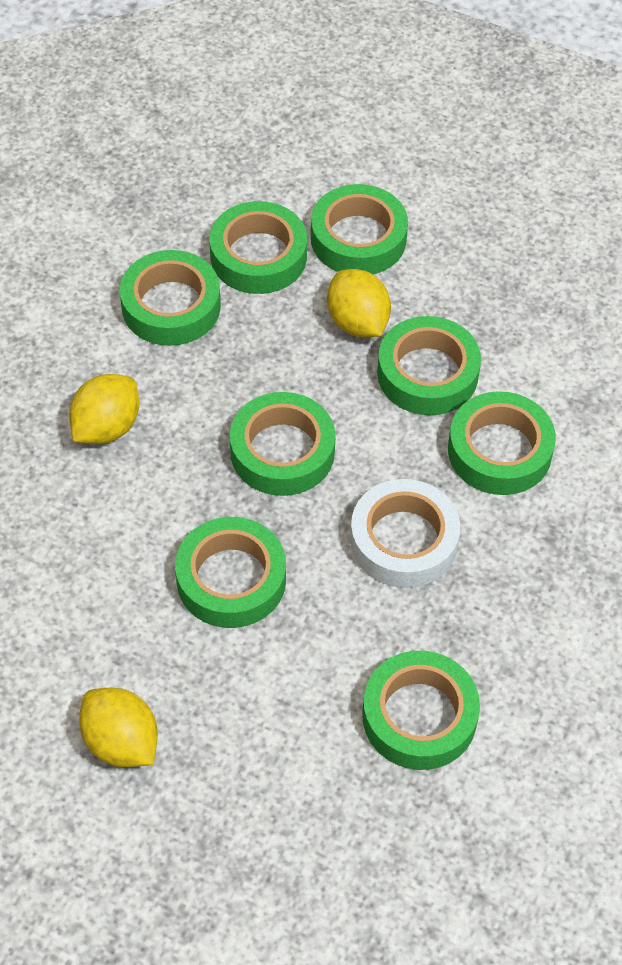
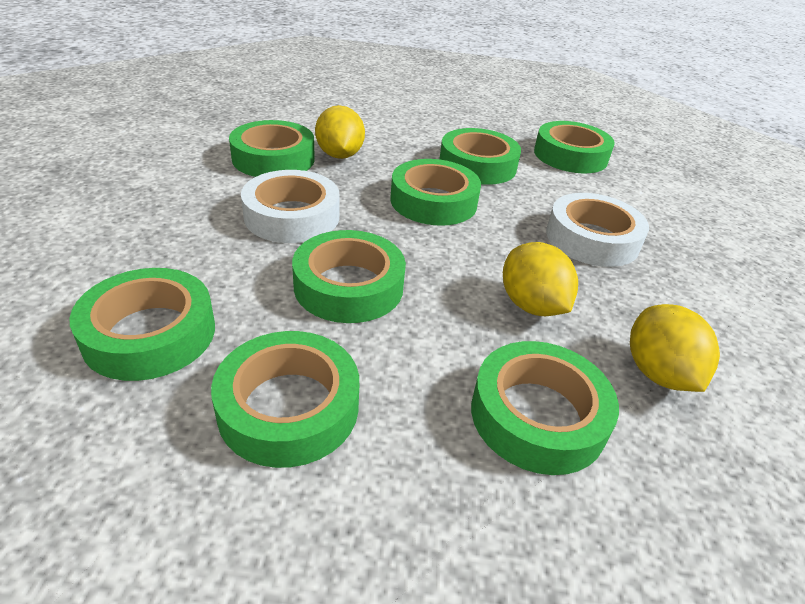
white tape: 1 -> 2

